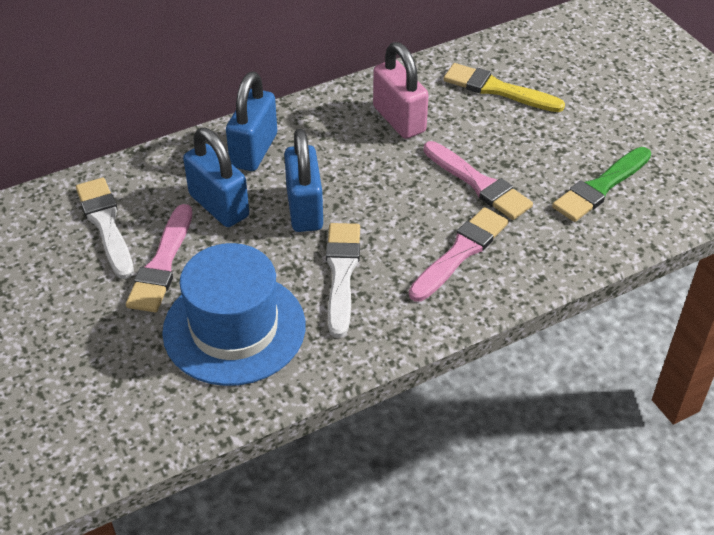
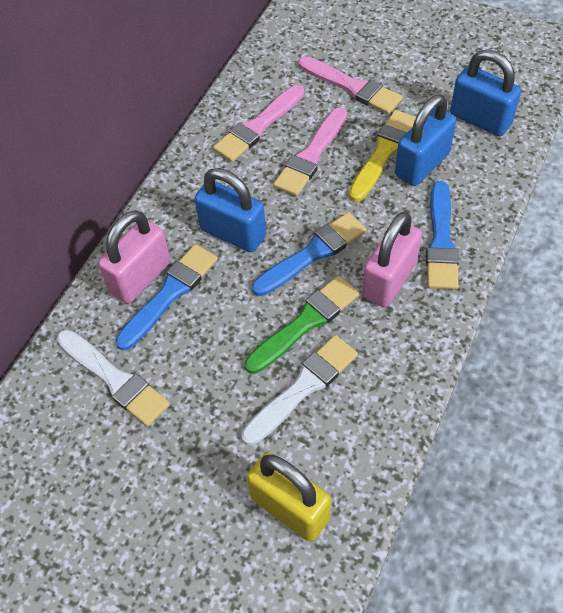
blue brush: 0 -> 3
blue hat: 1 -> 0
pink padlock: 1 -> 2
yellow padlock: 0 -> 1

